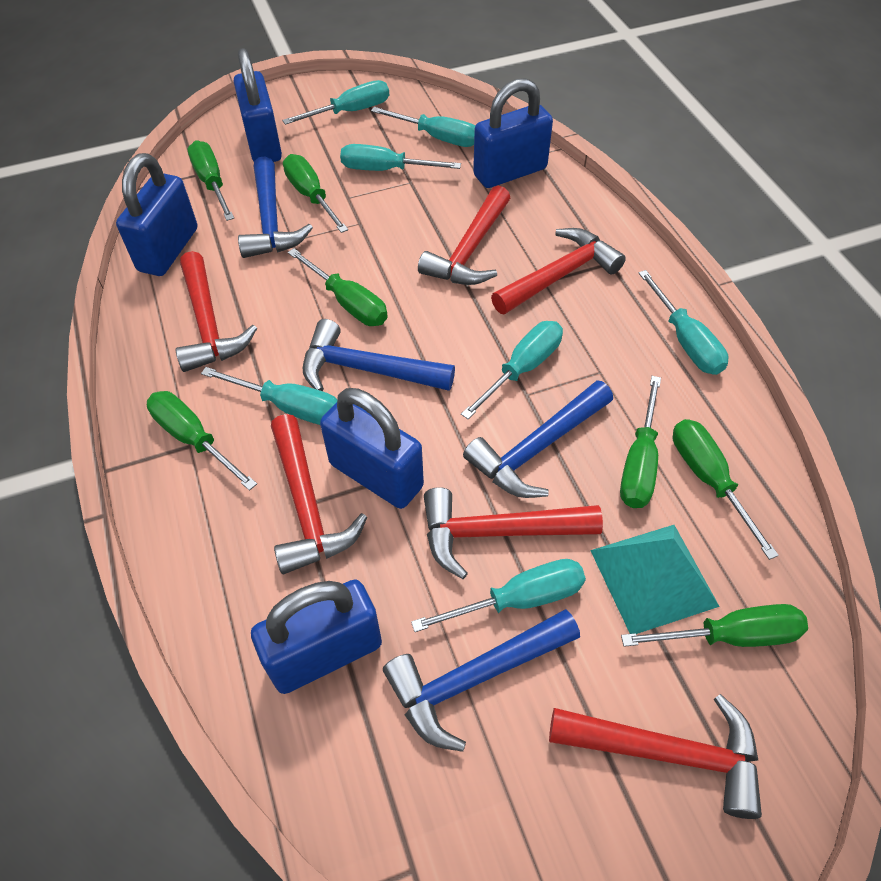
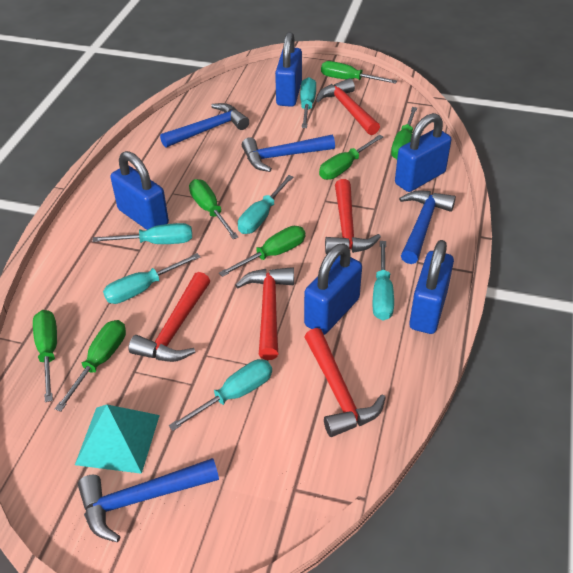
red hammer: 6 -> 5
turquoise screwdriver: 7 -> 6

